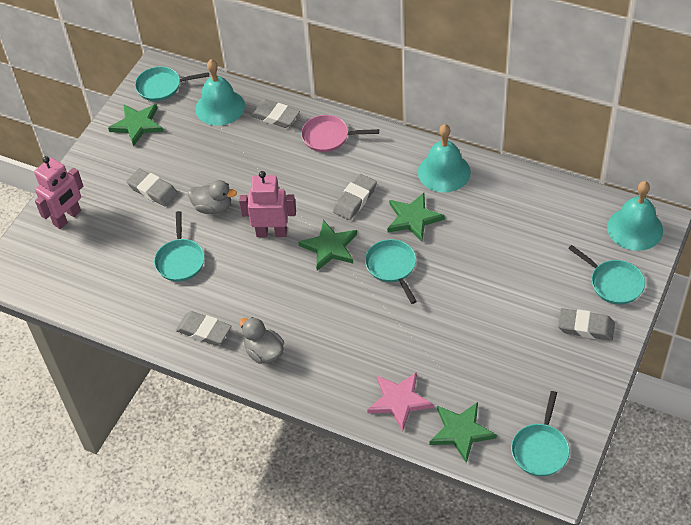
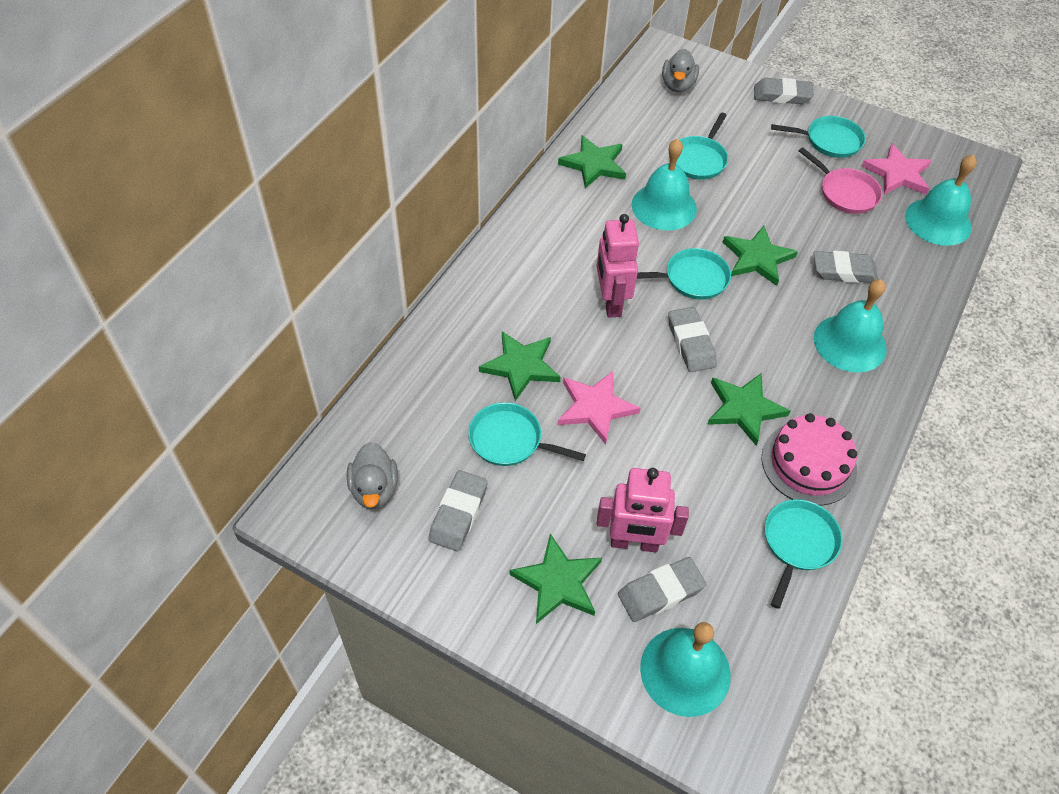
green star: 4 -> 5
pink cake: 0 -> 1
pink star: 1 -> 2
turquoise bell: 3 -> 4

